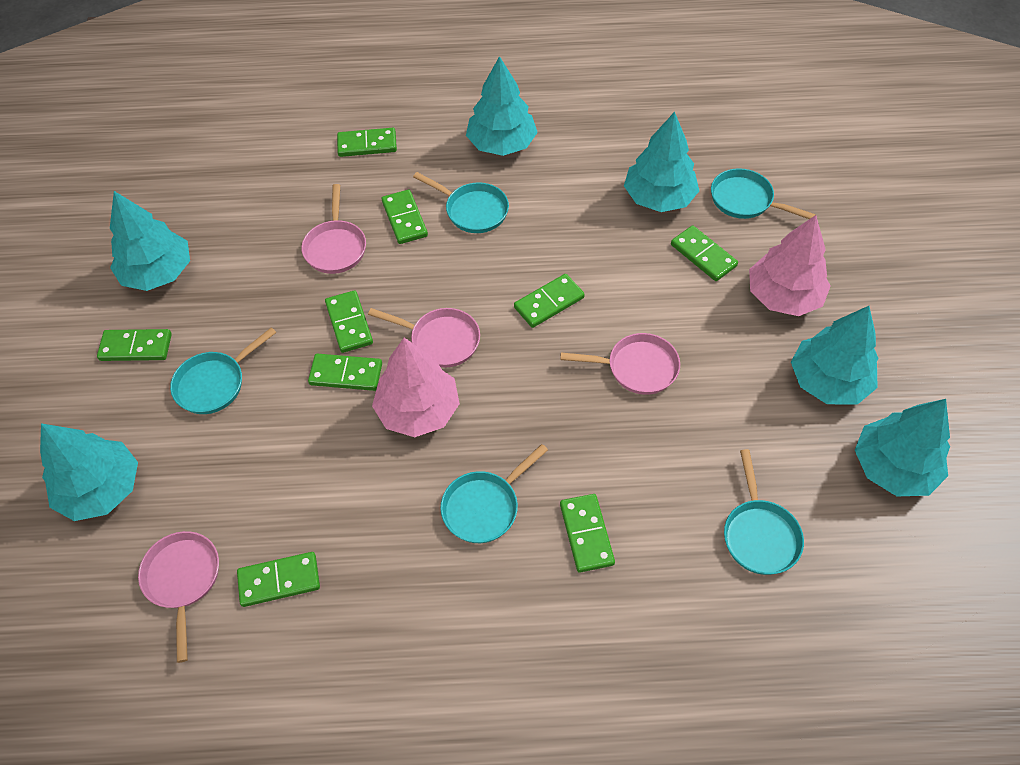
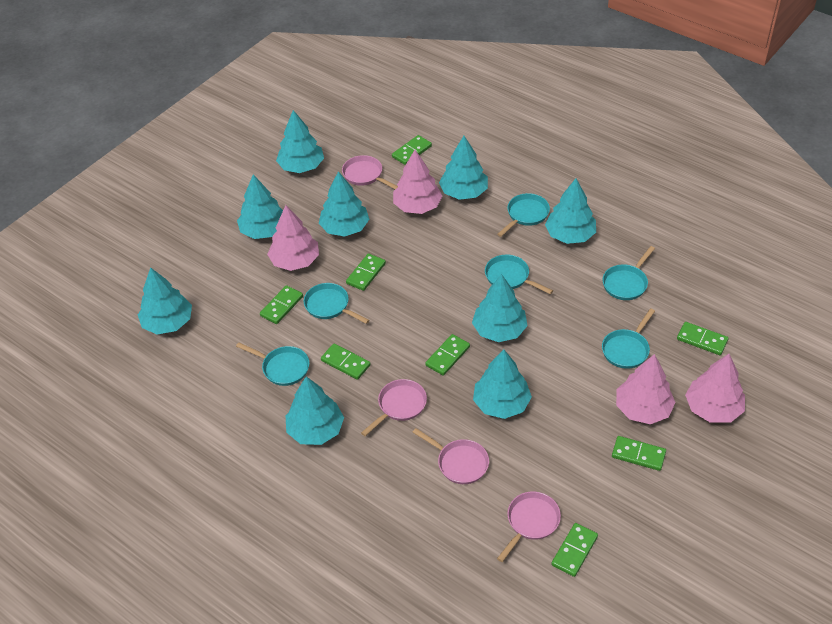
green domino: 9 -> 8
pink tree: 2 -> 4
turquoise pan: 5 -> 6
turquoise tree: 6 -> 9

